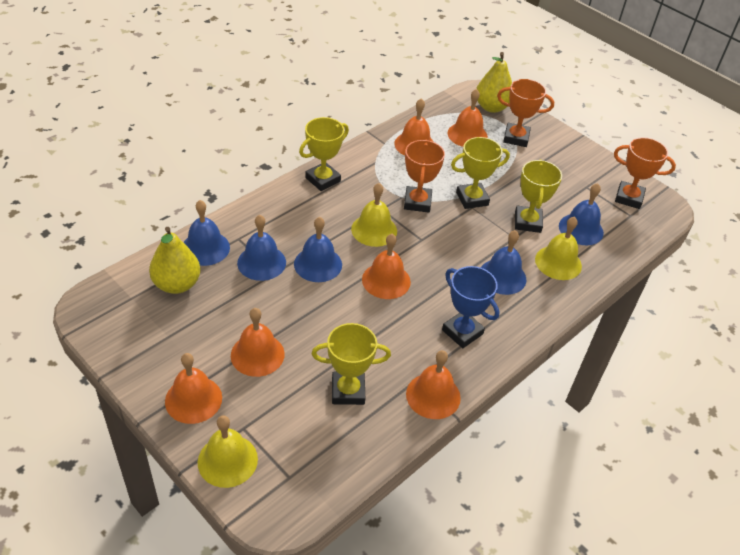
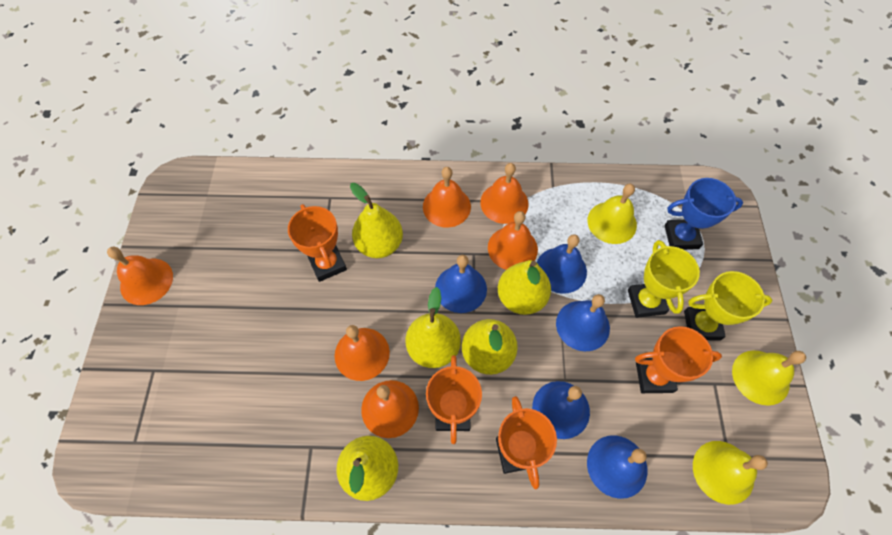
orange trophy: 3 -> 4
yellow pear: 2 -> 5
yellow trophy: 4 -> 2

